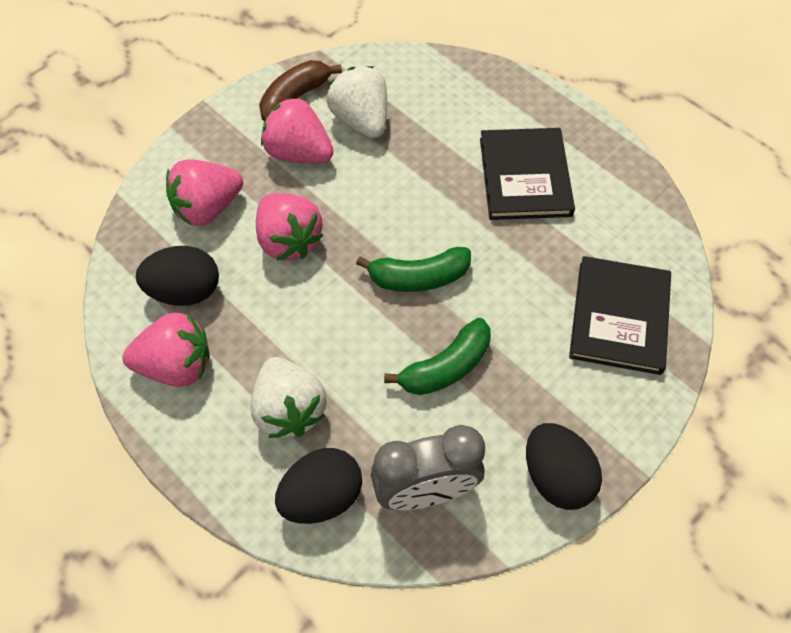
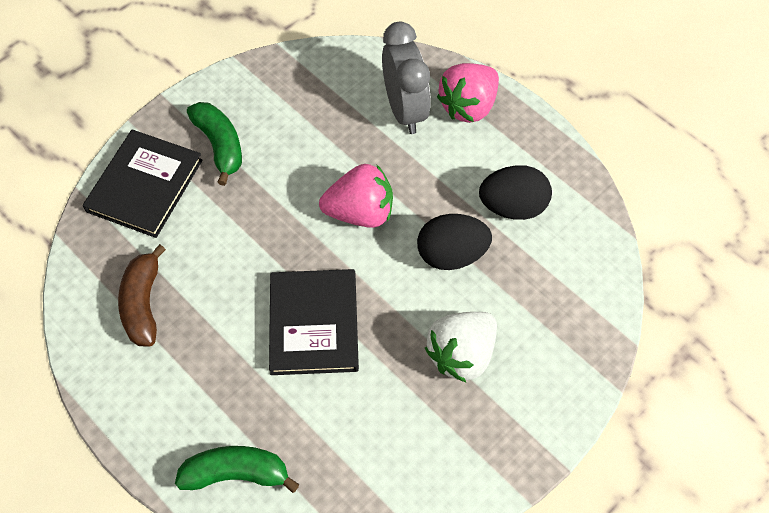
black egg: 3 -> 2
pink strawberry: 4 -> 2
white strawberry: 2 -> 1

